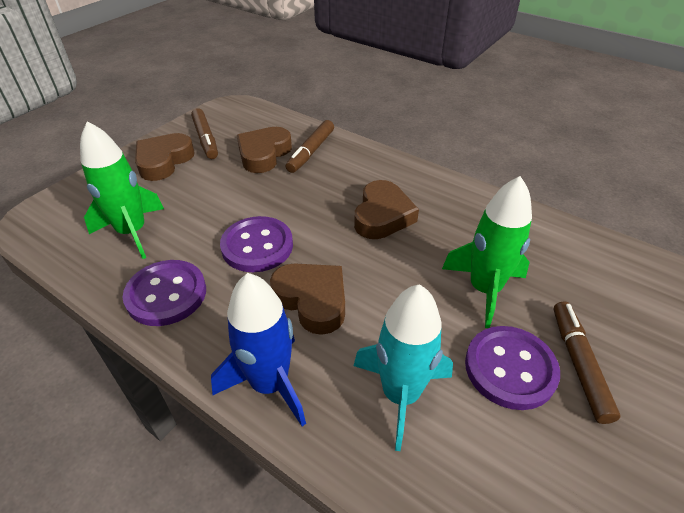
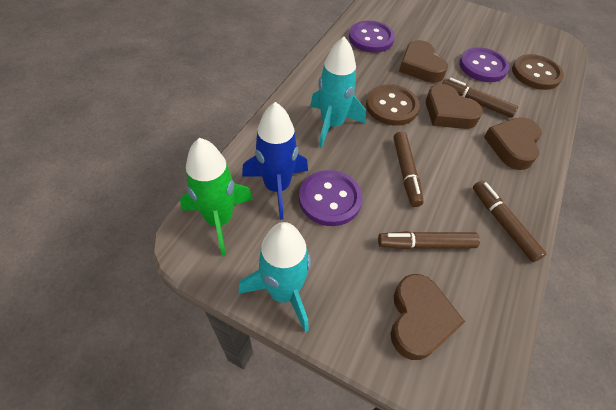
brown button: 0 -> 2
brown marker: 3 -> 4
green rocket: 2 -> 1
turquoise rocket: 1 -> 2

